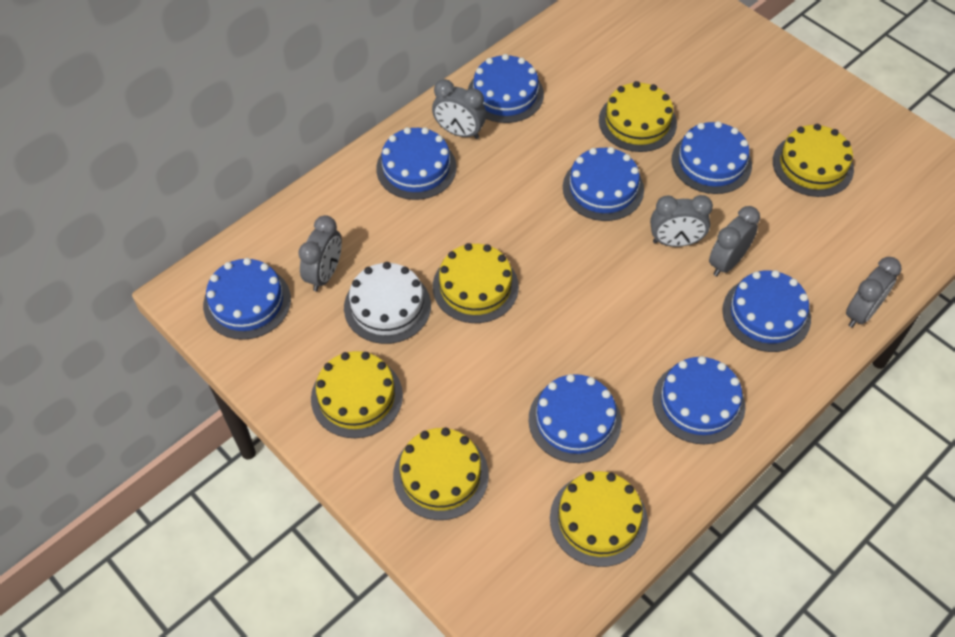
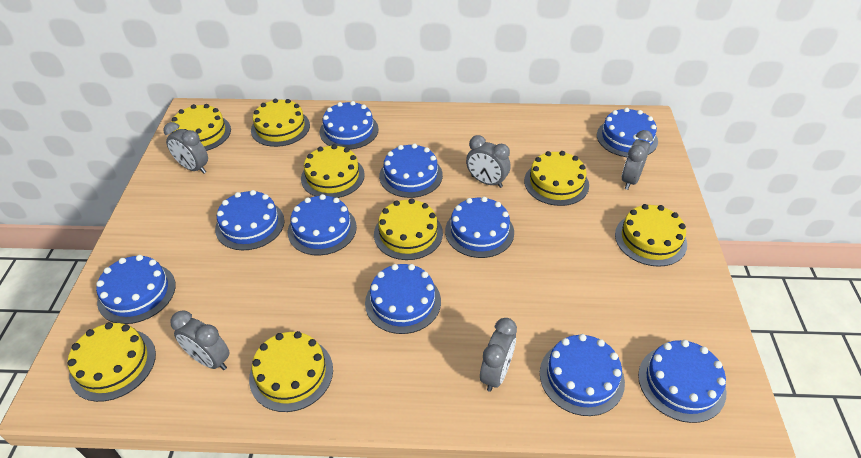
blue cake: 8 -> 10
white cake: 1 -> 0
yellow cake: 6 -> 8

